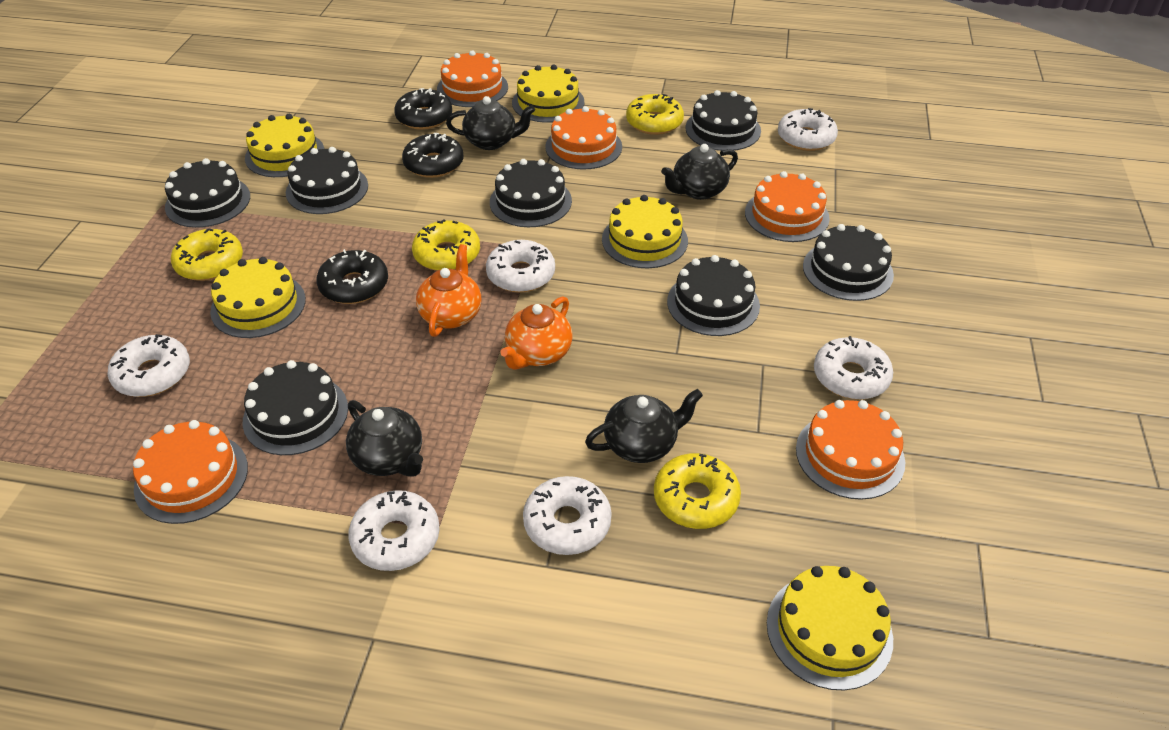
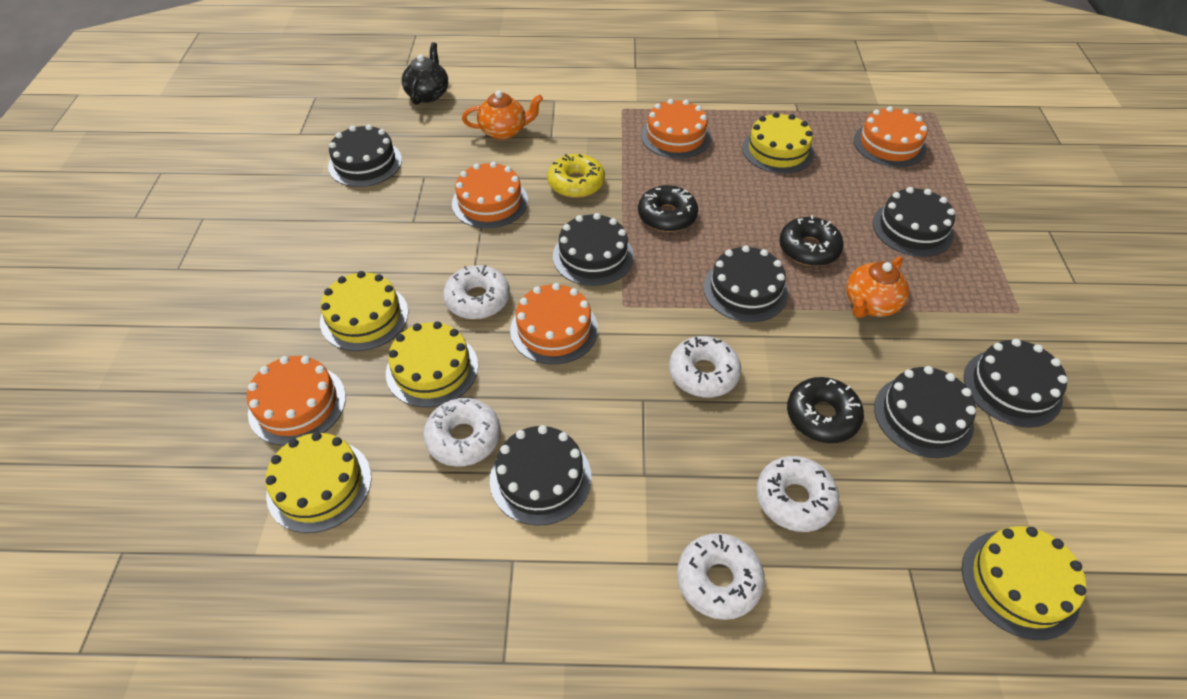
black teapot: 4 -> 1
white donut: 6 -> 5
yellow donut: 4 -> 1

